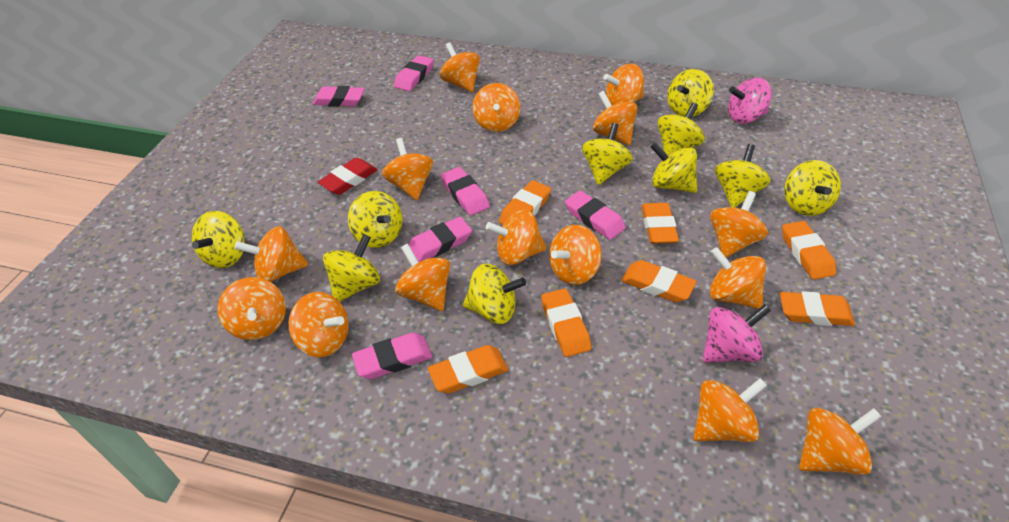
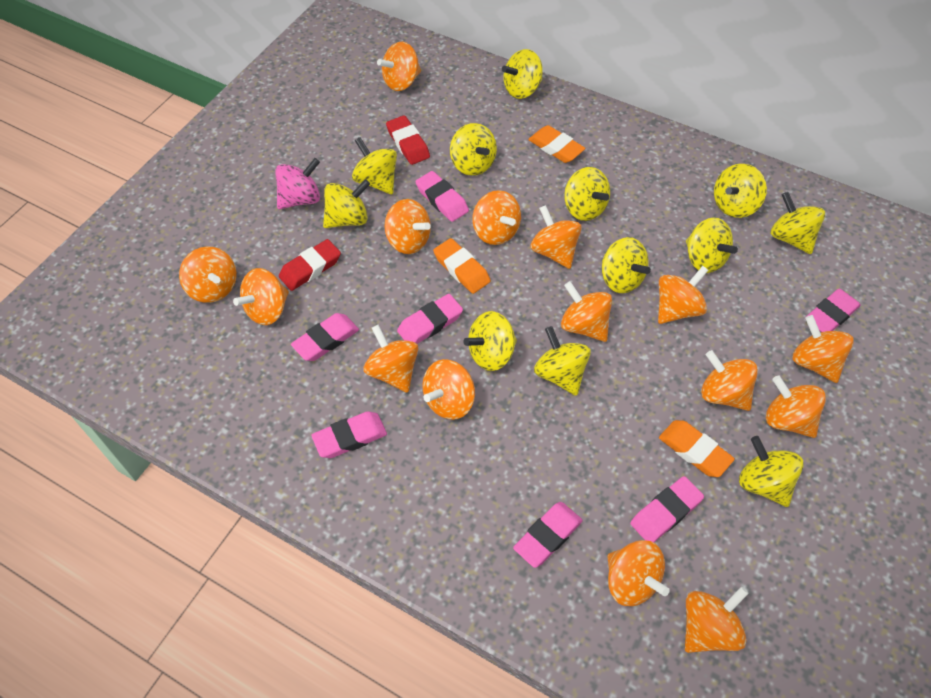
orange eraser: 7 -> 3
pink eraser: 6 -> 7
pink spinning top: 2 -> 1
red eraser: 1 -> 2
yellow spinning top: 10 -> 12

